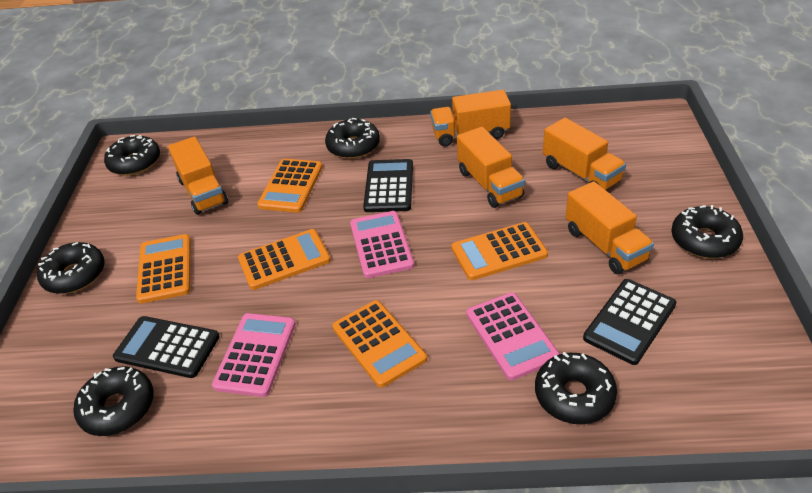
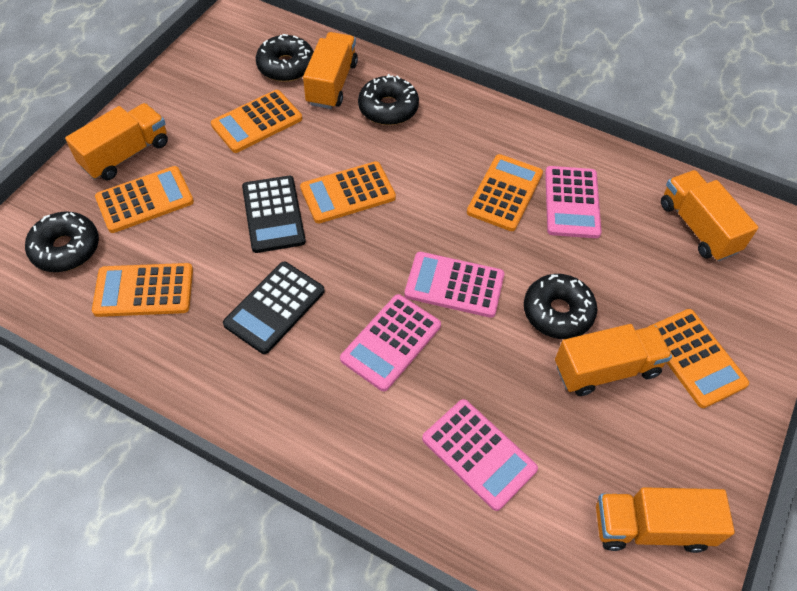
black calculator: 3 -> 2
black donut: 6 -> 4
orange calculator: 5 -> 6
pink calculator: 3 -> 4

